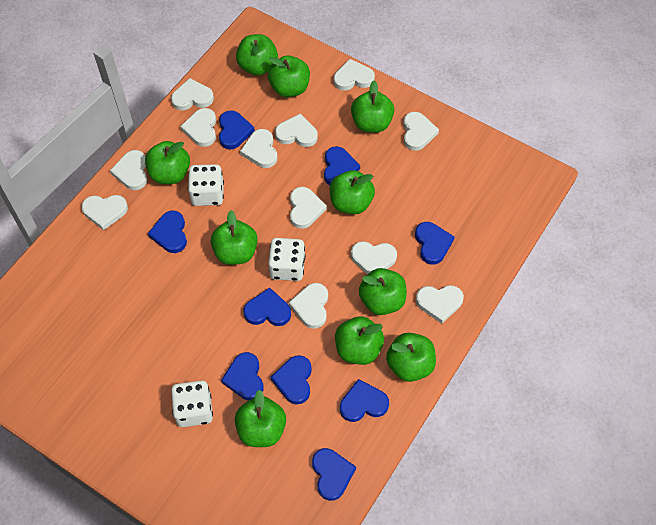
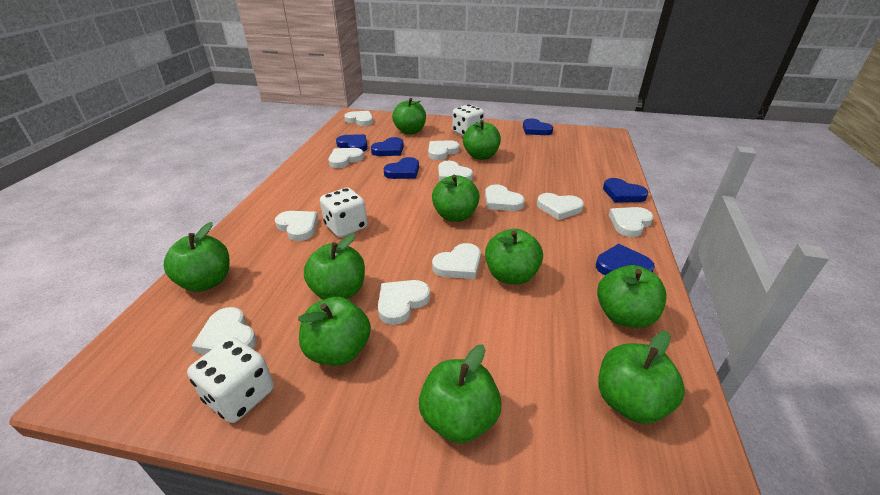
blue heart: 9 -> 6
white heart: 12 -> 11

